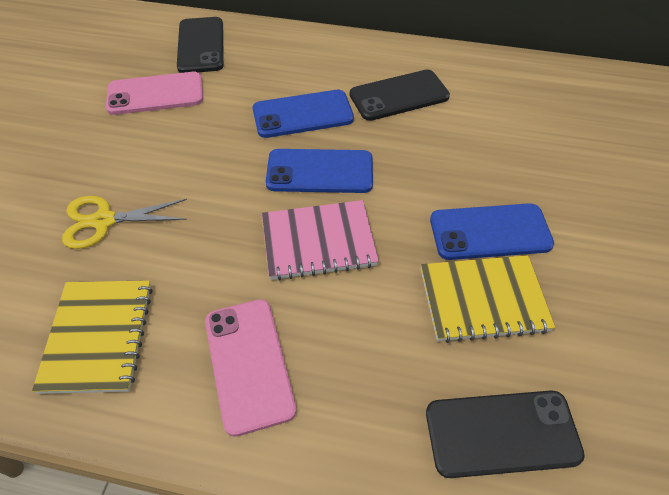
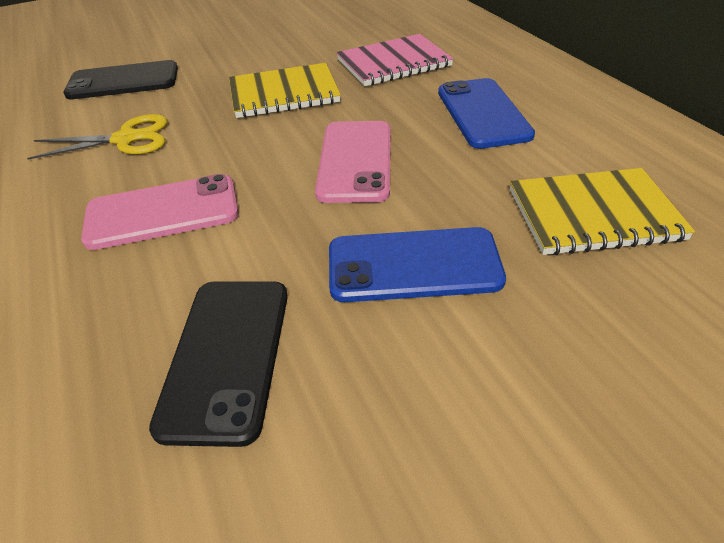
black phone: 3 -> 2
blue phone: 3 -> 2

